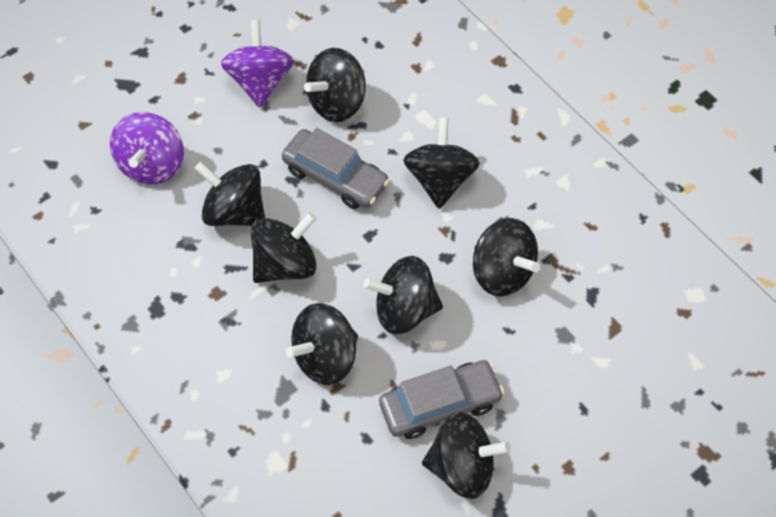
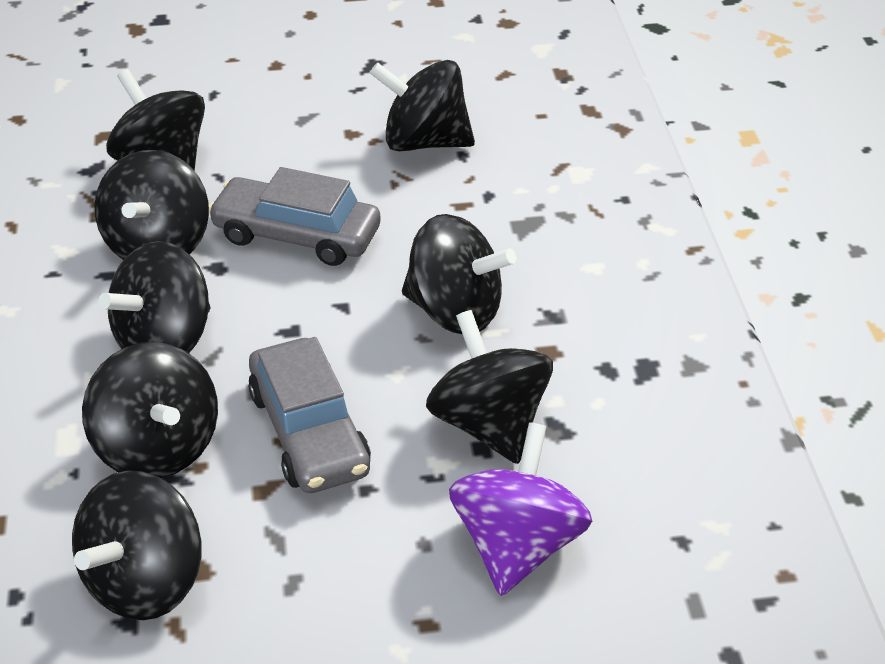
purple spinning top: 2 -> 1

